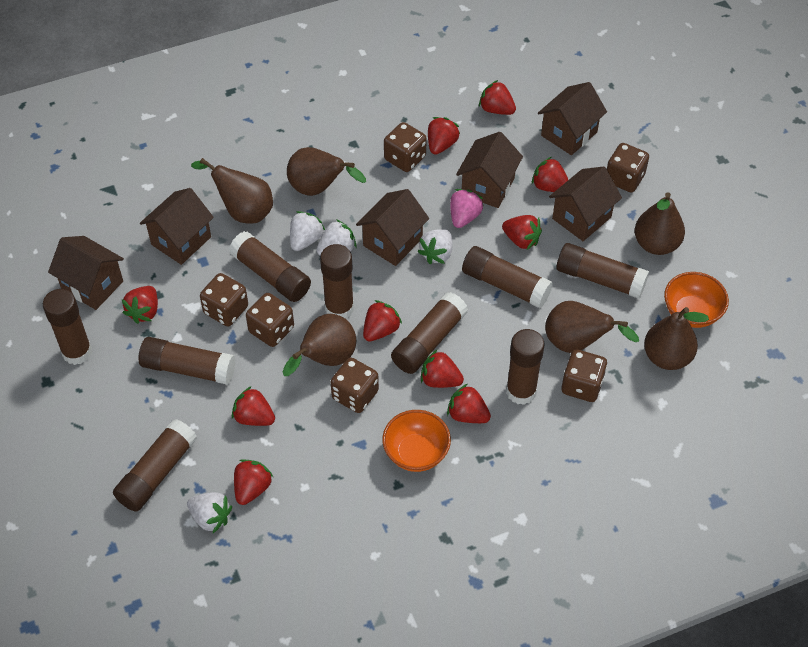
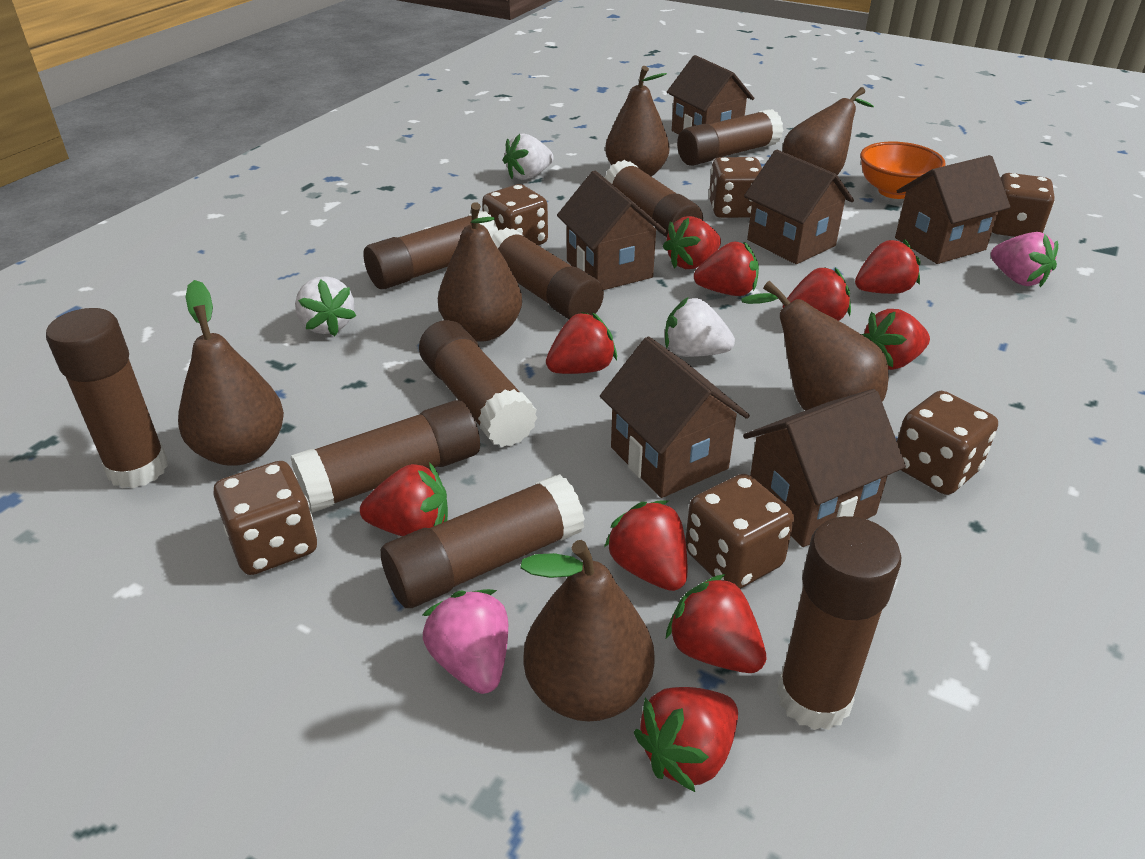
orange bowl: 2 -> 1
pink strawberry: 1 -> 2
white strawberry: 4 -> 3

